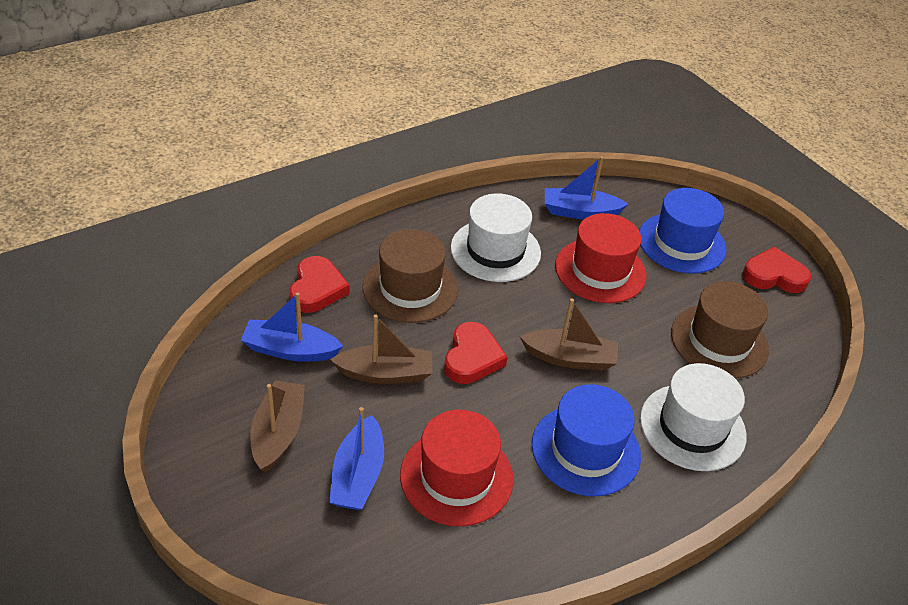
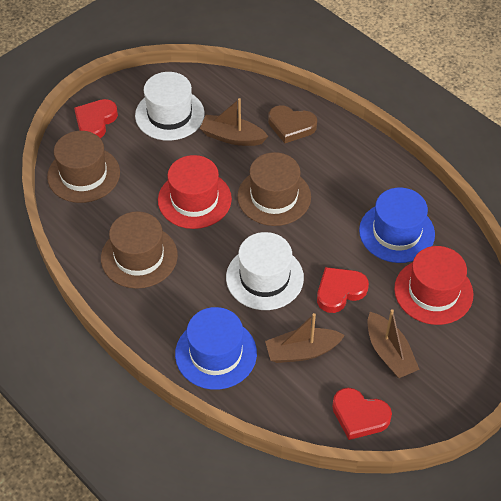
blue boat: 3 -> 0
brown hat: 2 -> 3
brown heart: 0 -> 1

